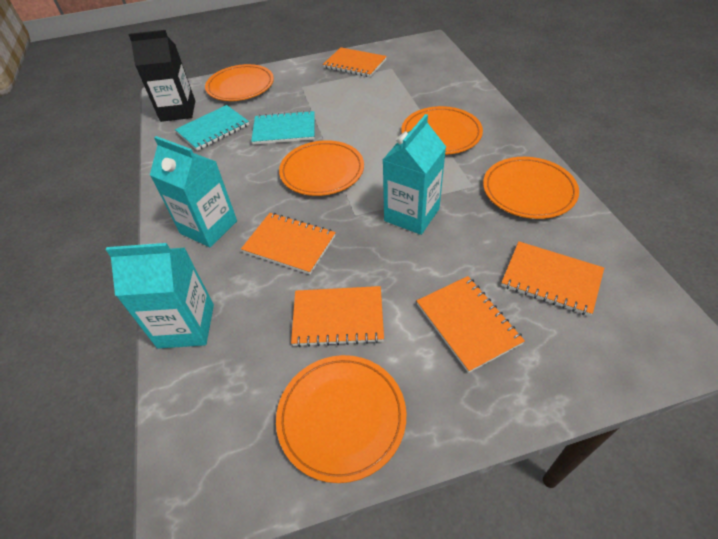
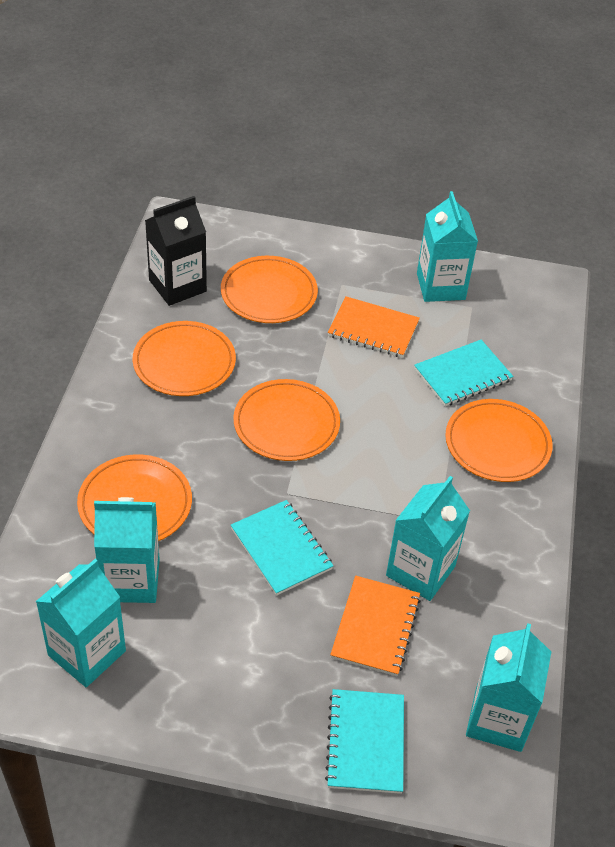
orange notebook: 5 -> 2
turquoise carton: 3 -> 5
turquoise notebook: 2 -> 3

